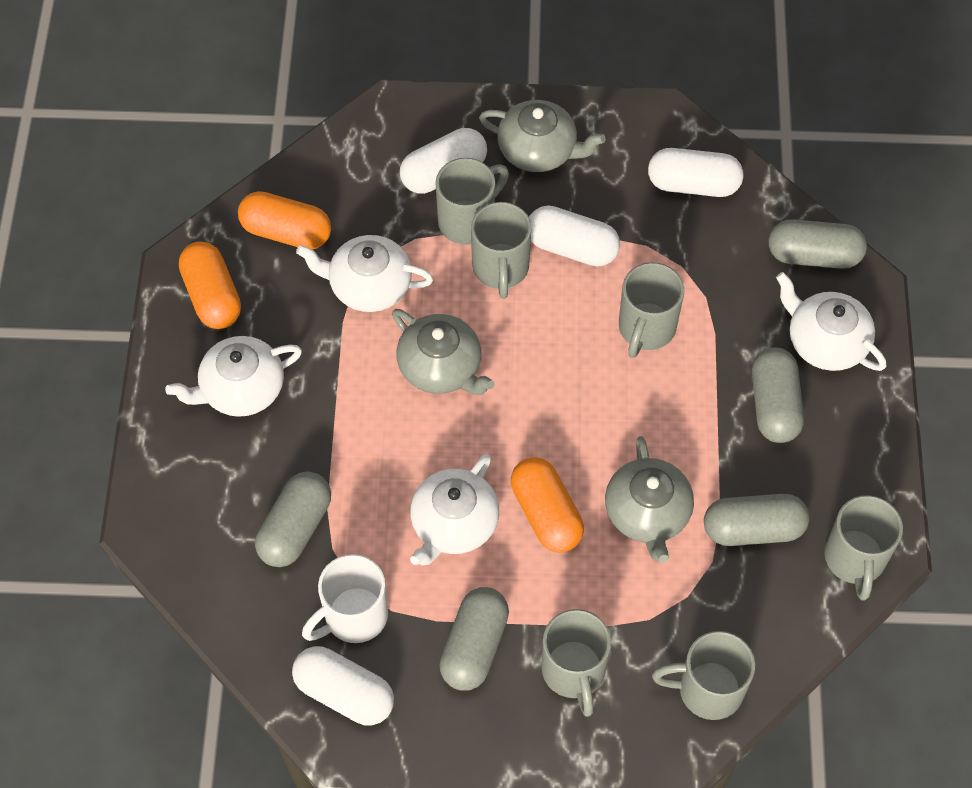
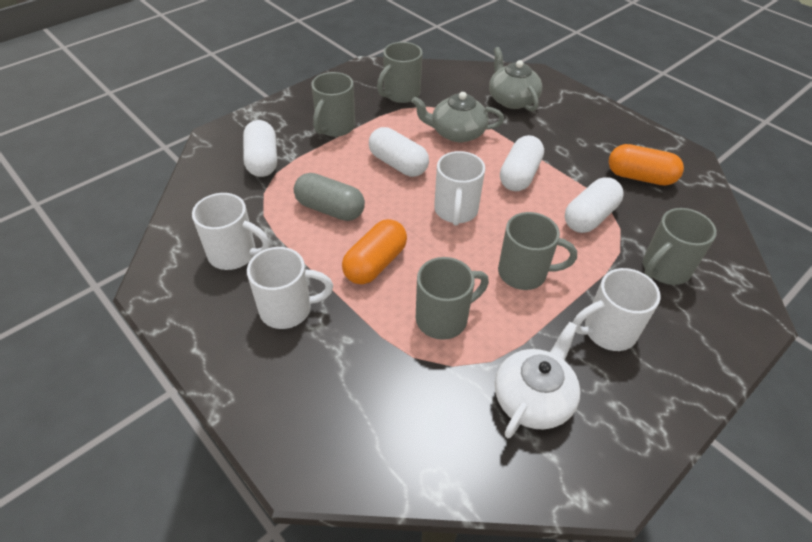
grey capsule: 5 -> 1
grey mug: 6 -> 5
grey teapot: 3 -> 2
orange capsule: 3 -> 2
white mug: 1 -> 4
white teapot: 4 -> 1

